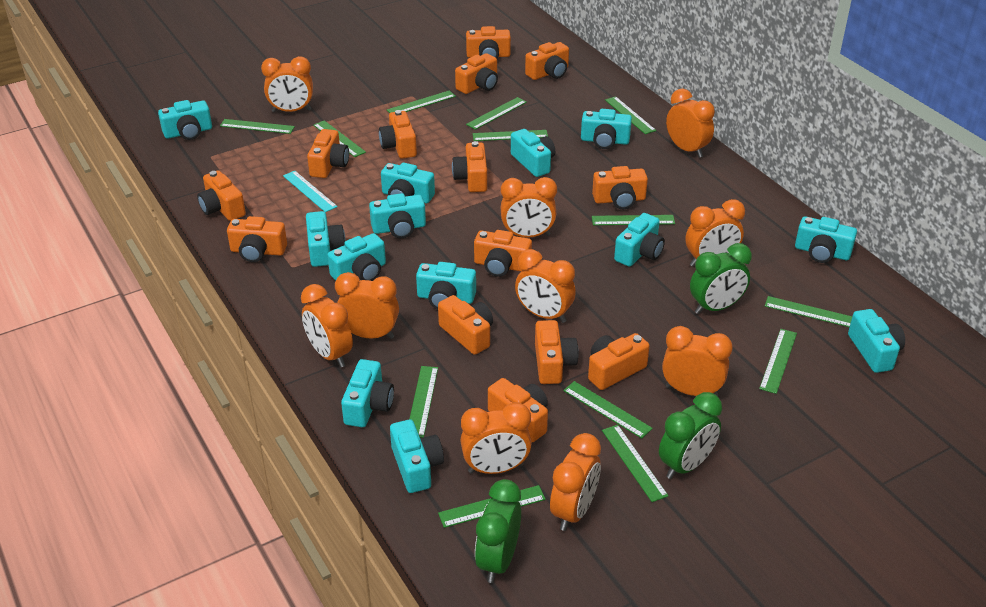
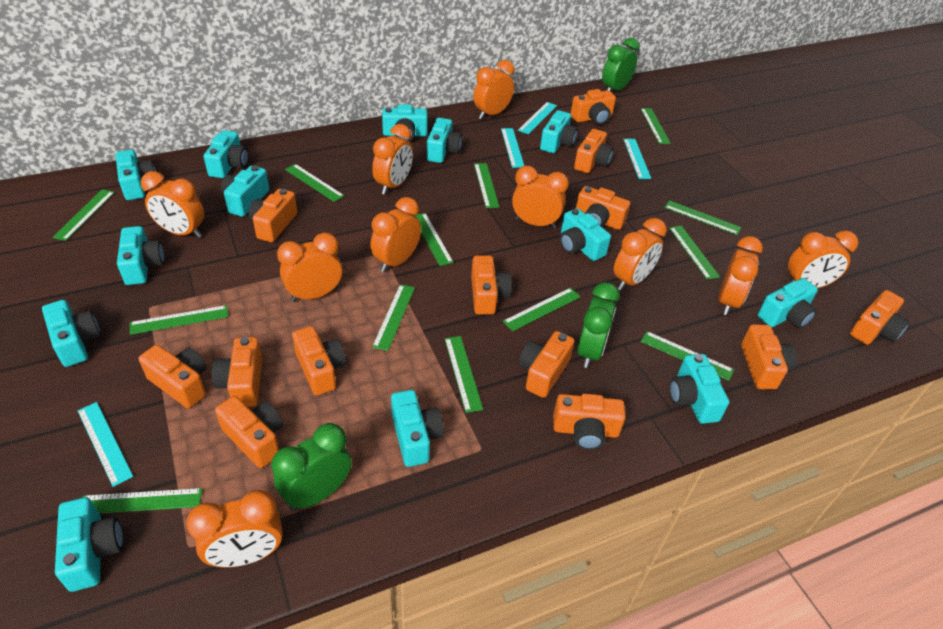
orange camera: 14 -> 13
turquoise ruler: 1 -> 4

